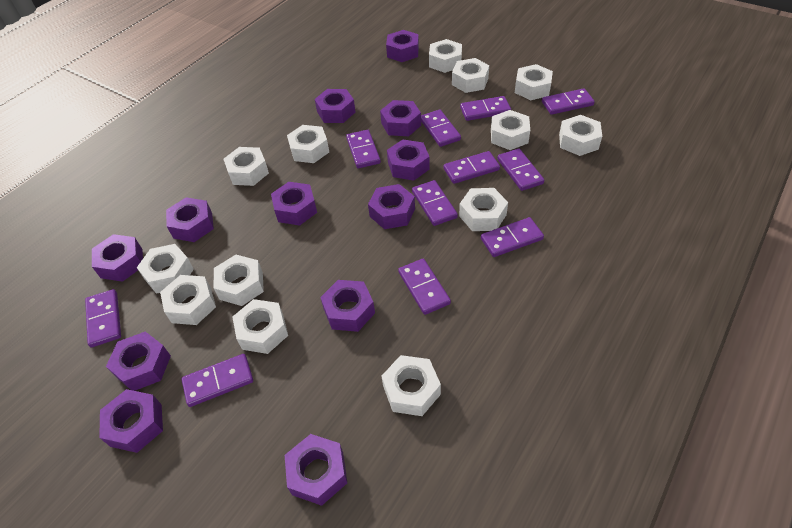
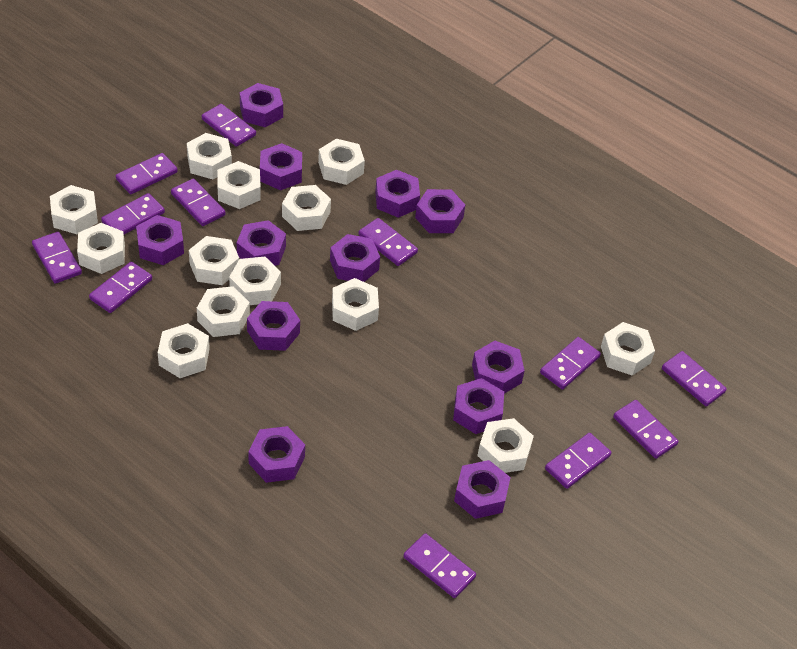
purple domino: 11 -> 12

